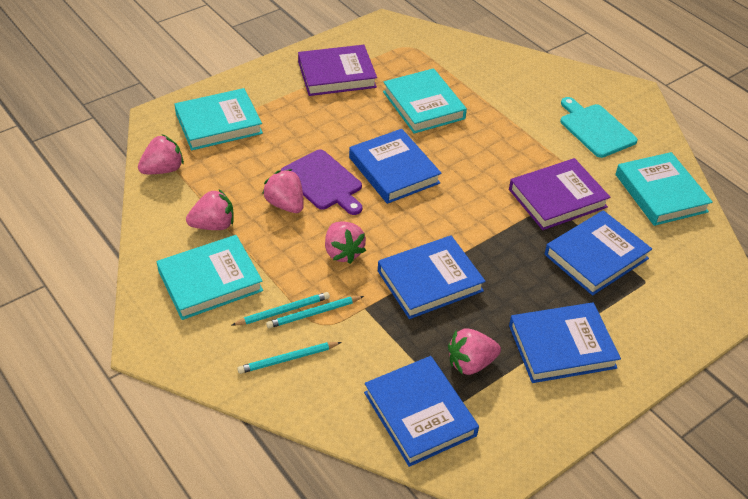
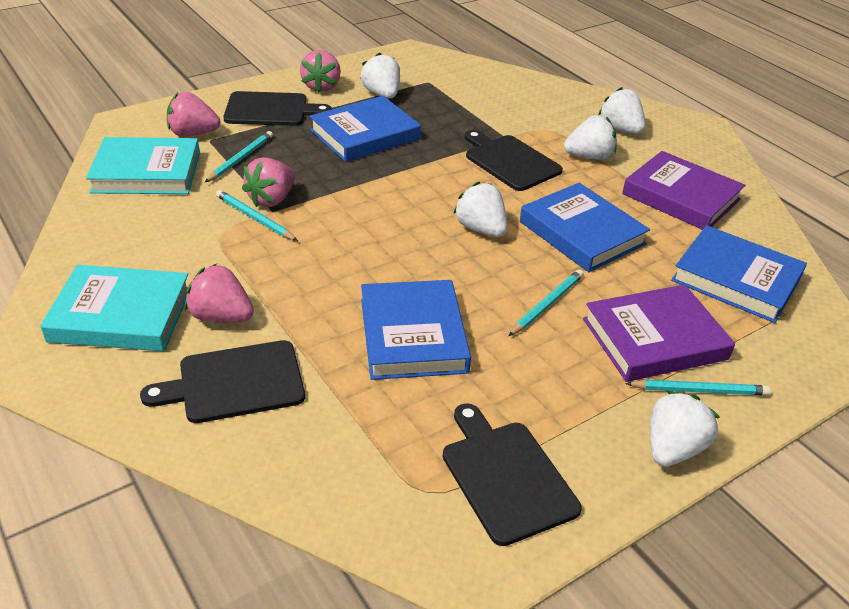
black cutting board: 0 -> 4
blue book: 5 -> 4
pink strawberry: 5 -> 4
purple cutting board: 1 -> 0
turquoise book: 4 -> 2
turquoise cutting board: 1 -> 0
turquoise pencil: 3 -> 4
white strawberry: 0 -> 5

